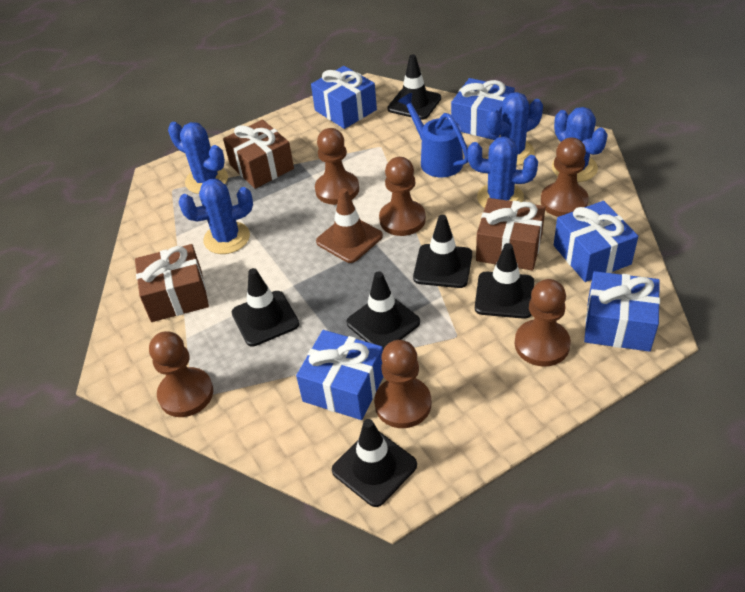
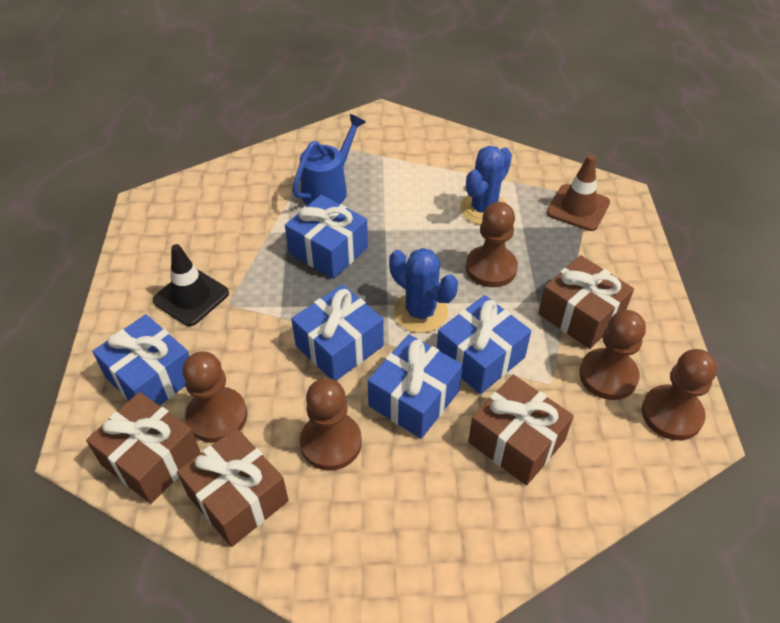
black traffic cone: 6 -> 1
blue cactus: 5 -> 2
brown gift: 3 -> 4
brown pawn: 6 -> 5

